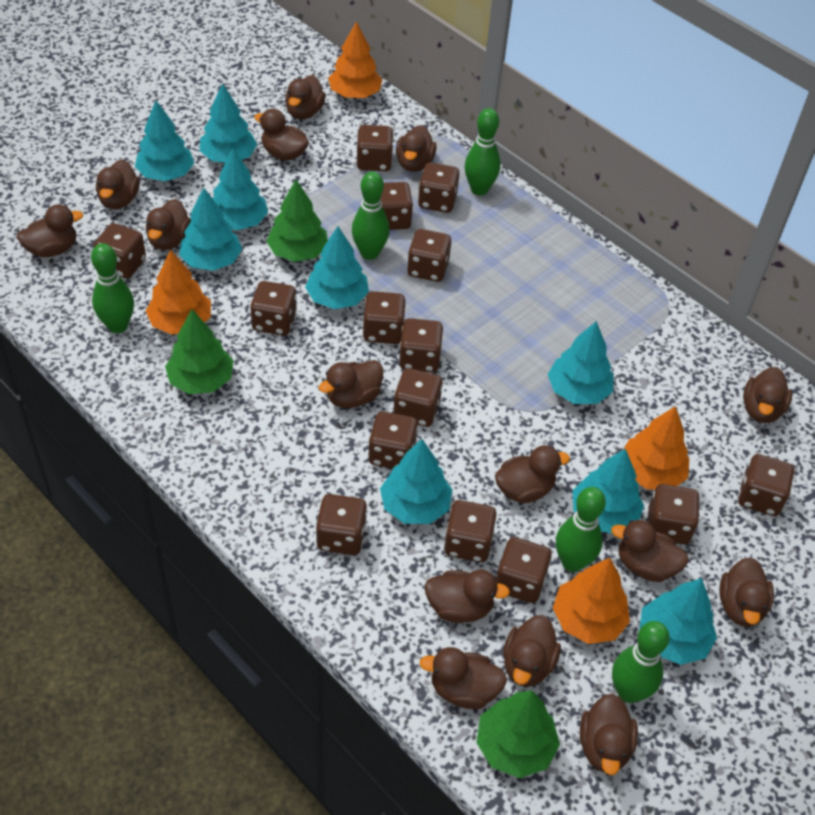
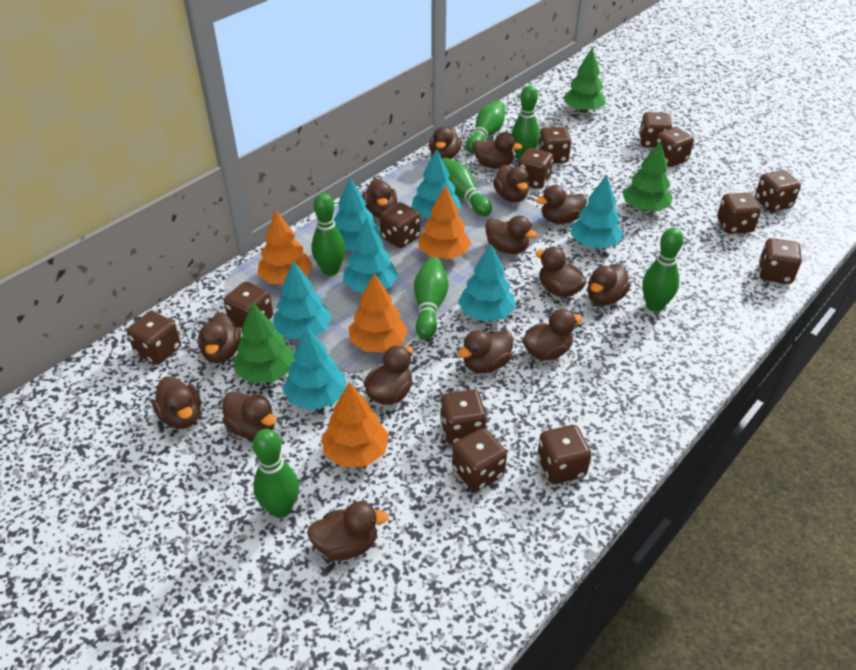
brown dice: 15 -> 13
green bowling pin: 5 -> 7
turquoise tree: 9 -> 7

